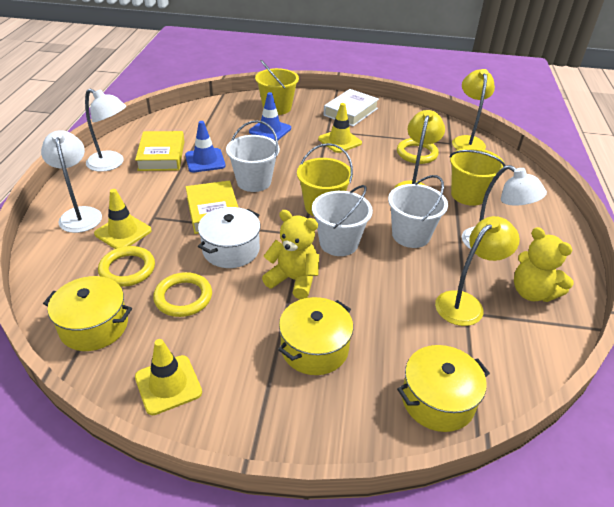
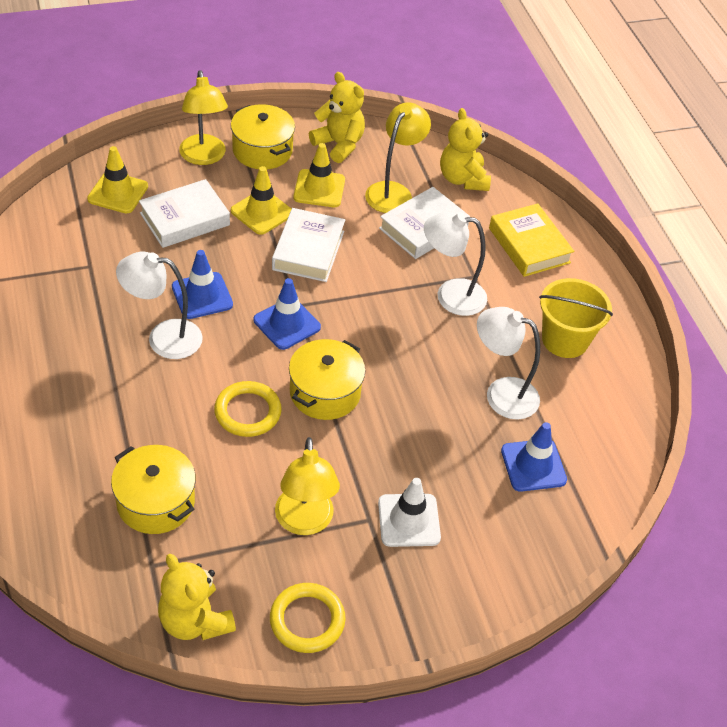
blue traffic cone: 2 -> 3
white book: 1 -> 3
white bucket: 3 -> 0
white pot: 1 -> 0
white traffic cone: 0 -> 1
yellow book: 2 -> 1
yellow bucket: 3 -> 1
yellow ring: 3 -> 2
yellow teddy bear: 2 -> 3

